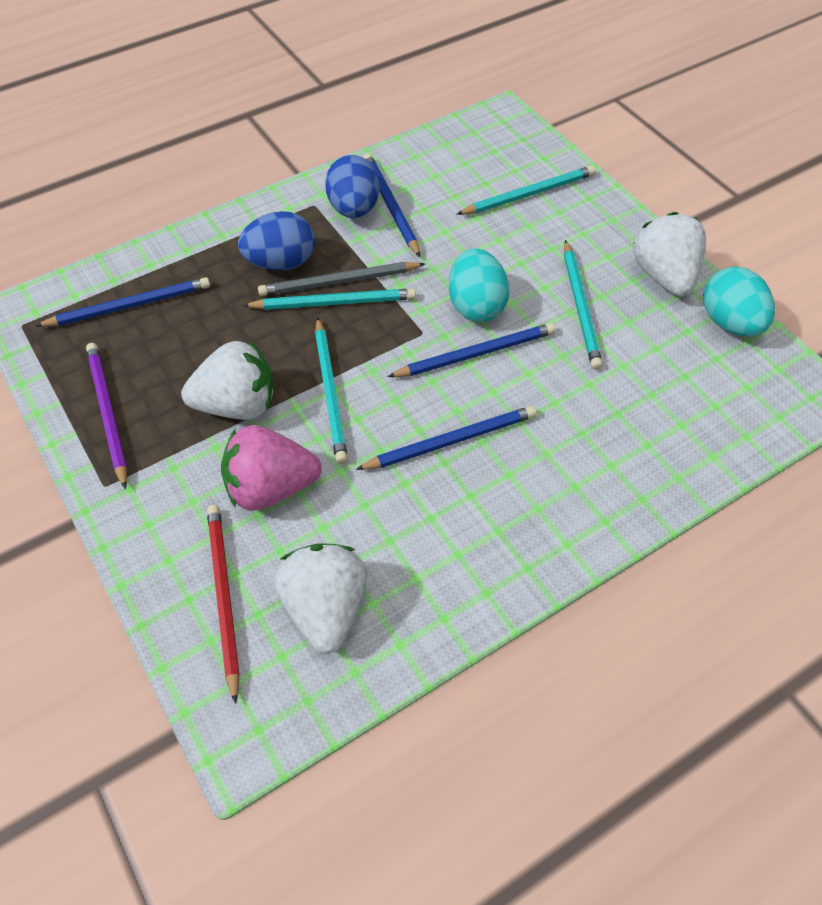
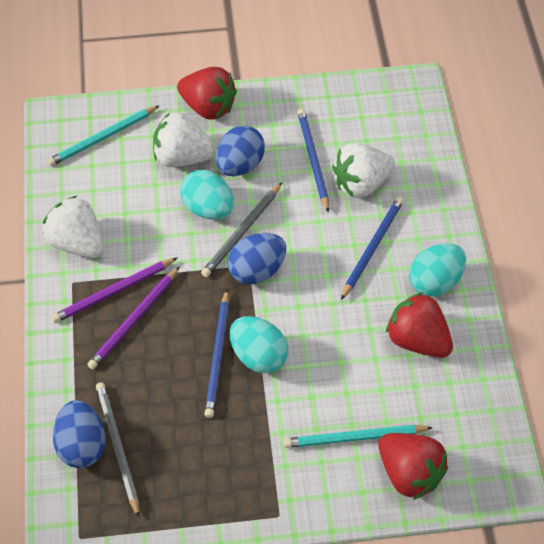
blue egg: 2 -> 3
blue pencil: 4 -> 3
grey pencil: 1 -> 2
pink strawberry: 1 -> 0
purple pencil: 1 -> 2
red pencil: 1 -> 0
red strawberry: 0 -> 3
turquoise egg: 2 -> 3
turquoise pencil: 4 -> 2

